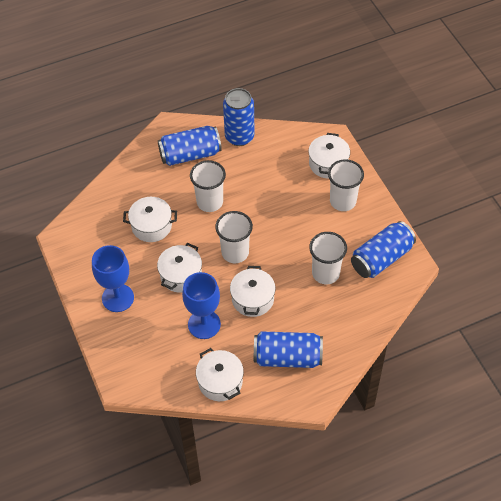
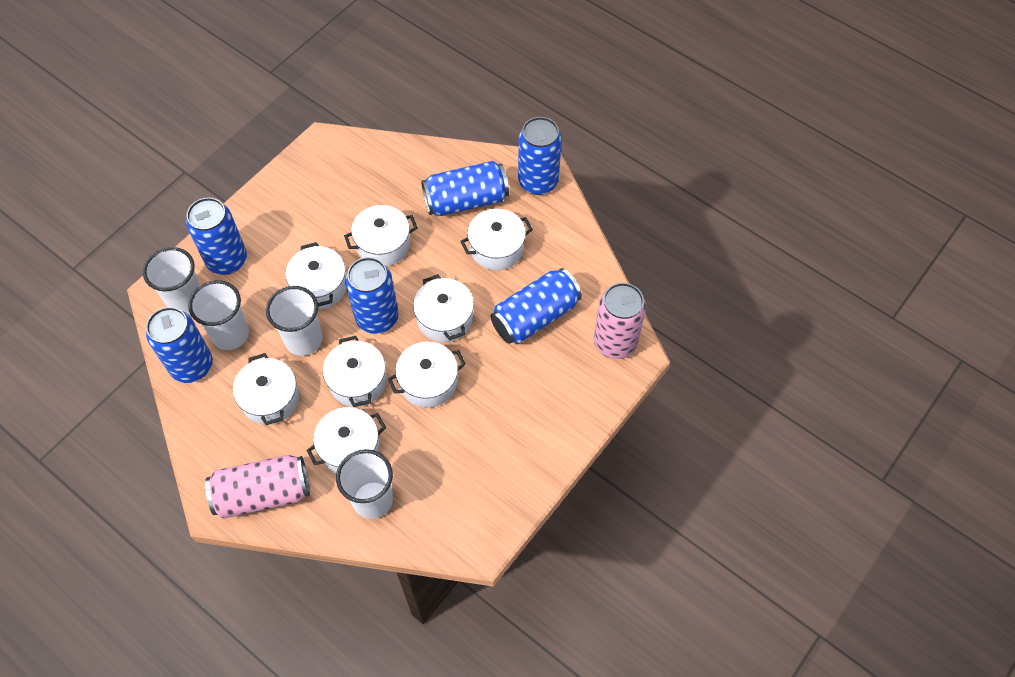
blue can: 4 -> 6
blue goblet: 2 -> 0
pink can: 0 -> 2
white pot: 5 -> 8

